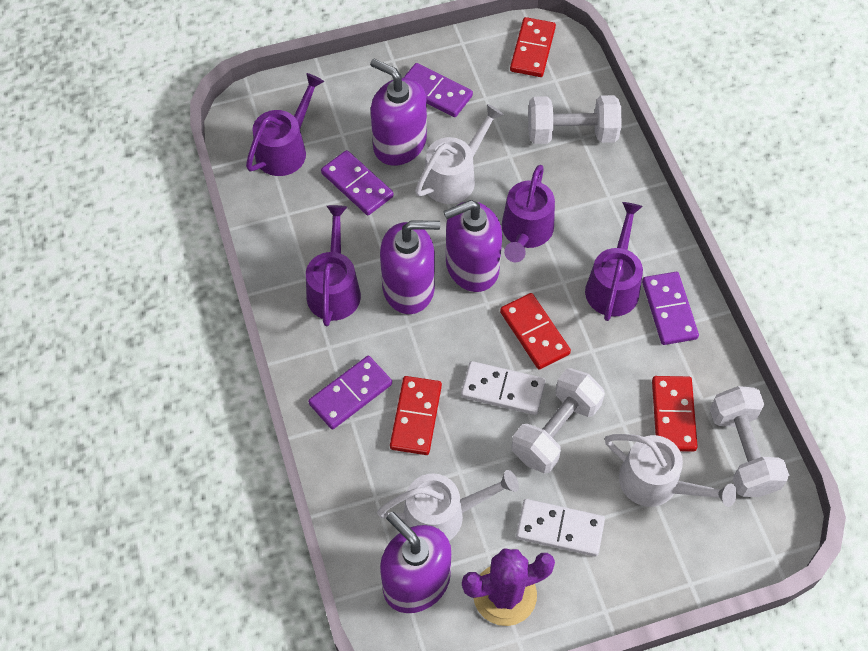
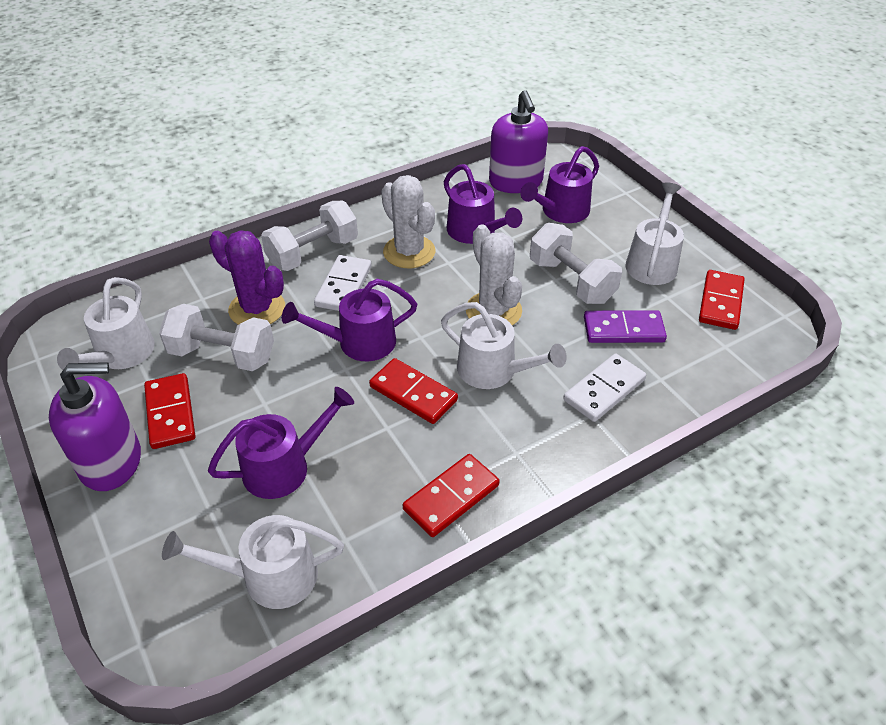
purple domino: 4 -> 1
purple soap dispenser: 4 -> 2
white cactus: 0 -> 2
white watering can: 3 -> 4

